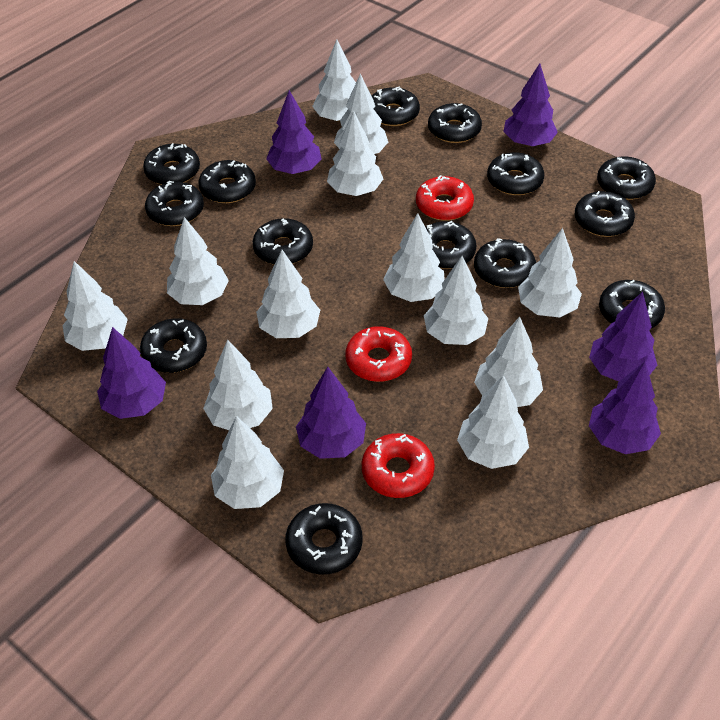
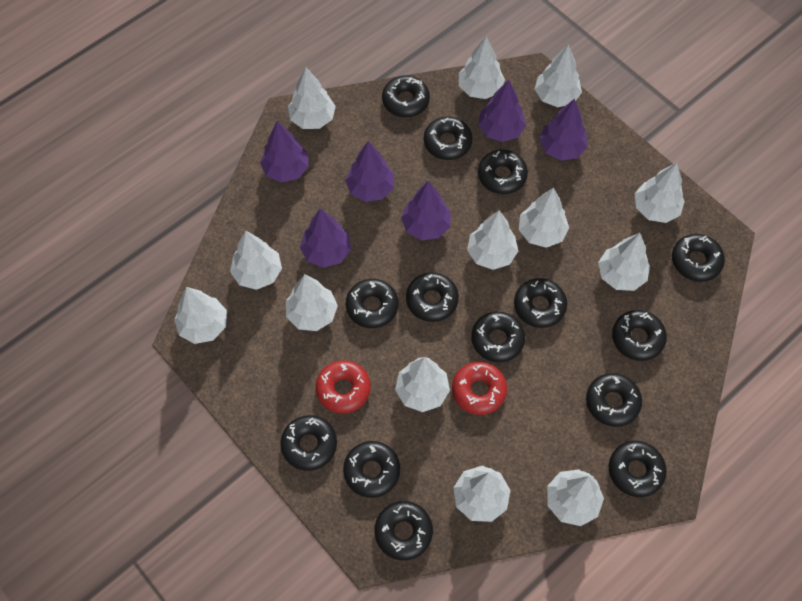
red donut: 3 -> 2

